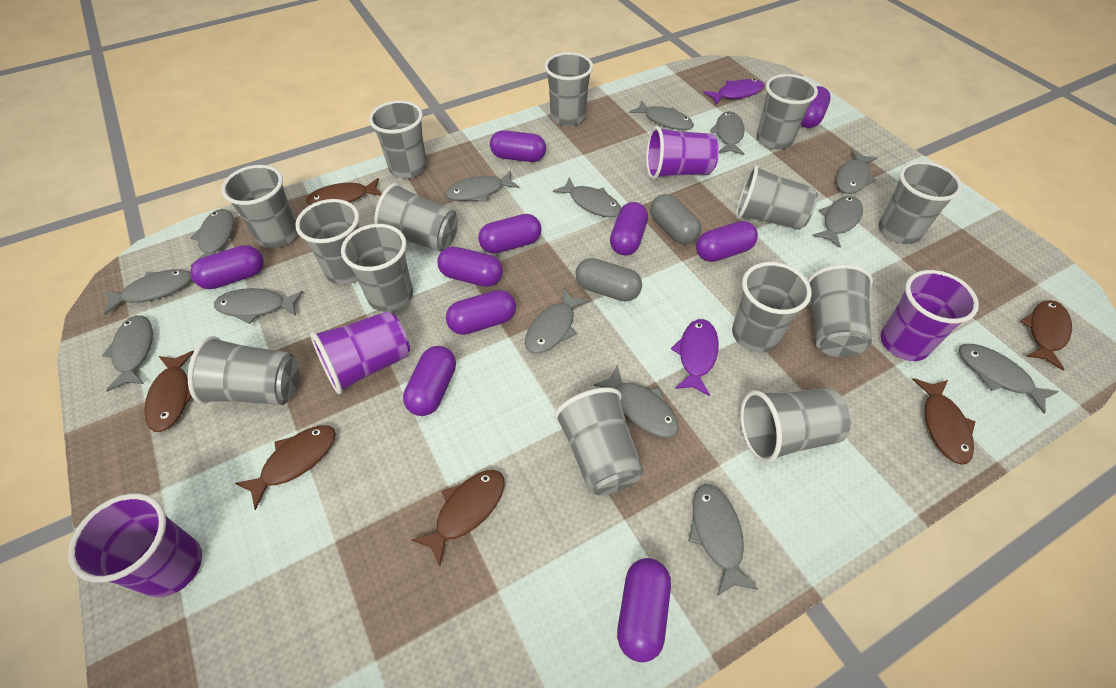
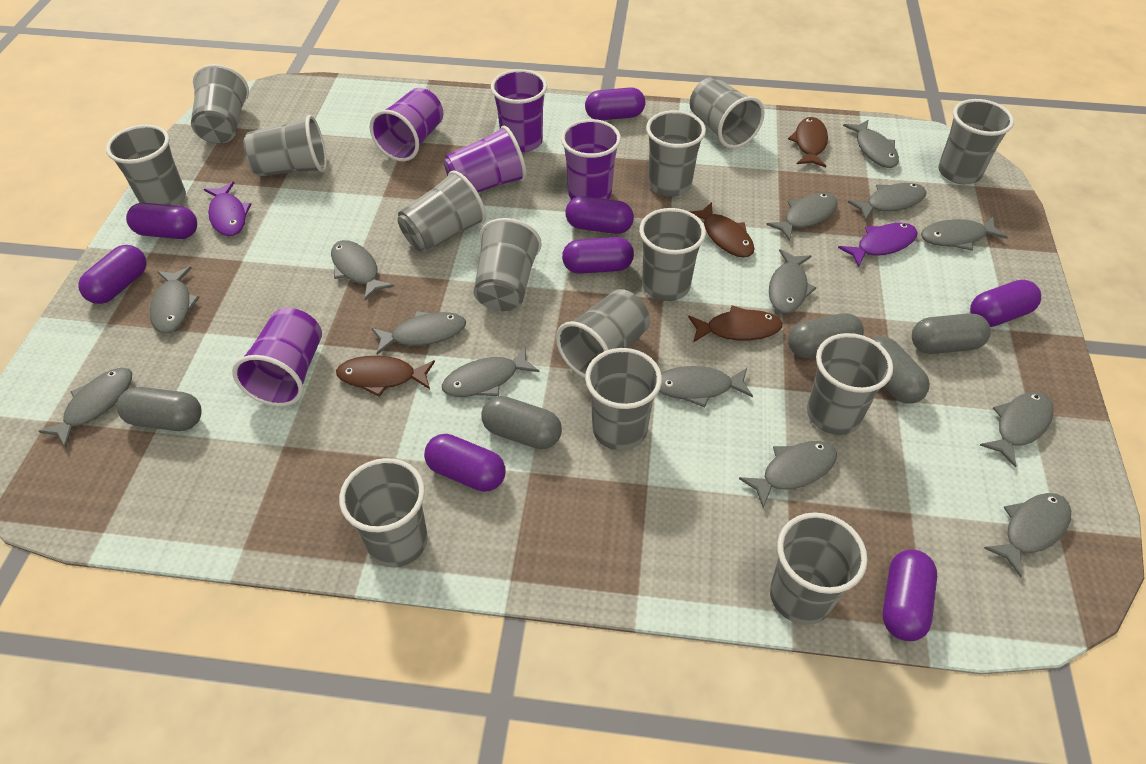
brown fish: 6 -> 4
grey capsule: 2 -> 5
purple capsule: 10 -> 8
purple cup: 4 -> 5

